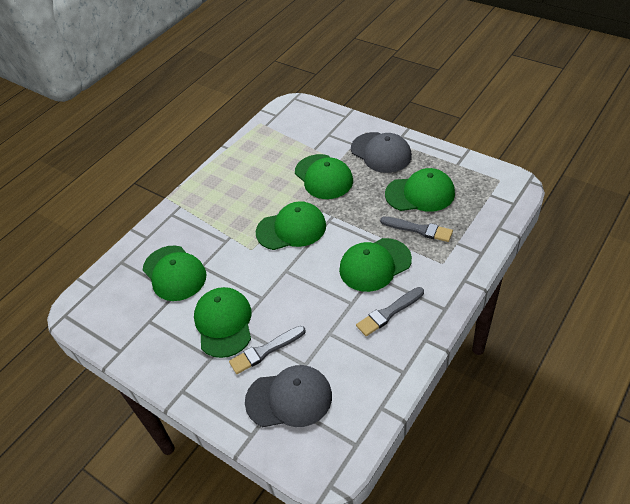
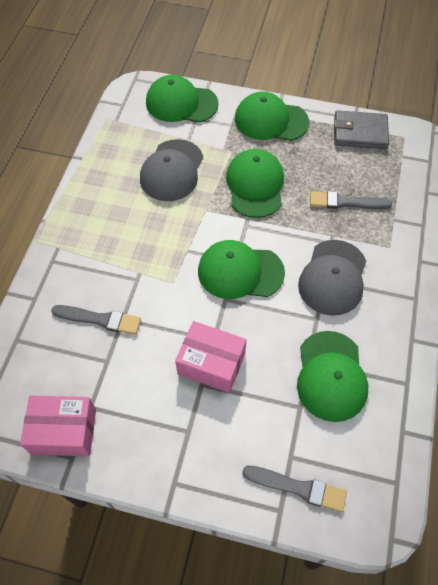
green cap: 6 -> 5
grey wallet: 0 -> 1
pink box: 0 -> 2

